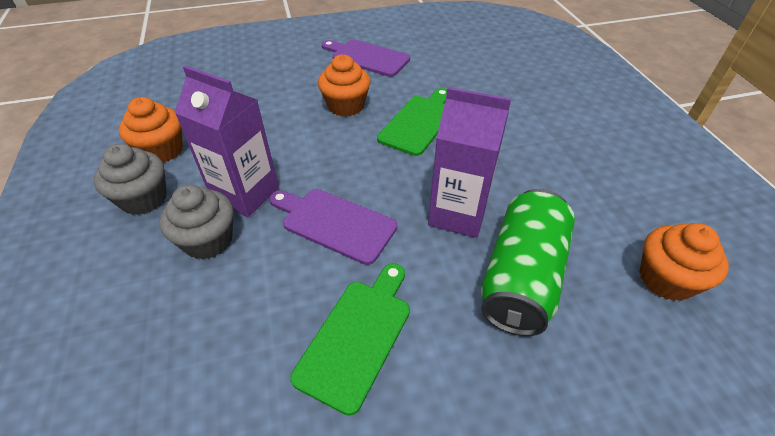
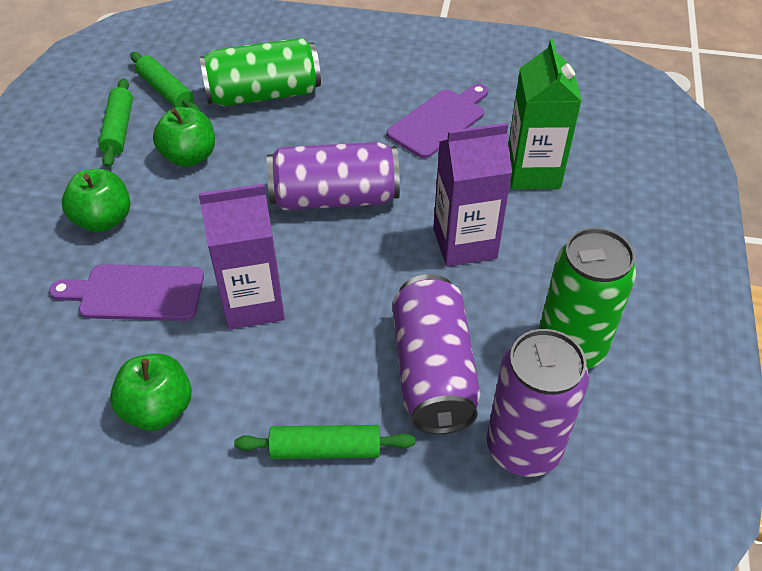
green apple: 0 -> 3
green can: 1 -> 2
green carton: 0 -> 1
green cutting board: 2 -> 0
green rolling pin: 0 -> 3
grey cupcake: 2 -> 0
orange cupcake: 3 -> 0
purple can: 0 -> 3

